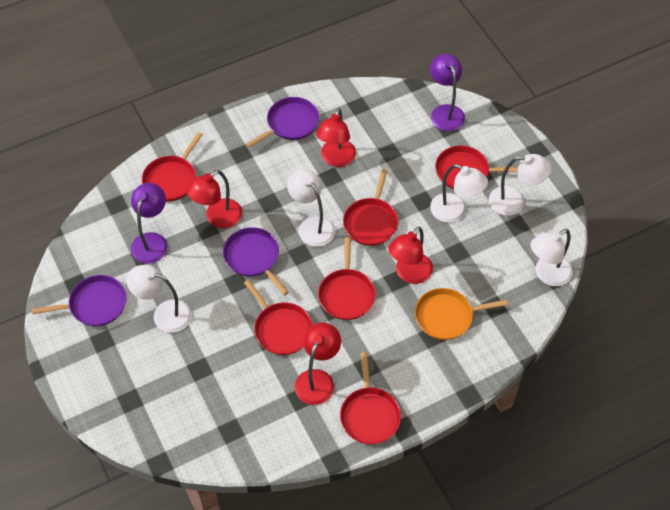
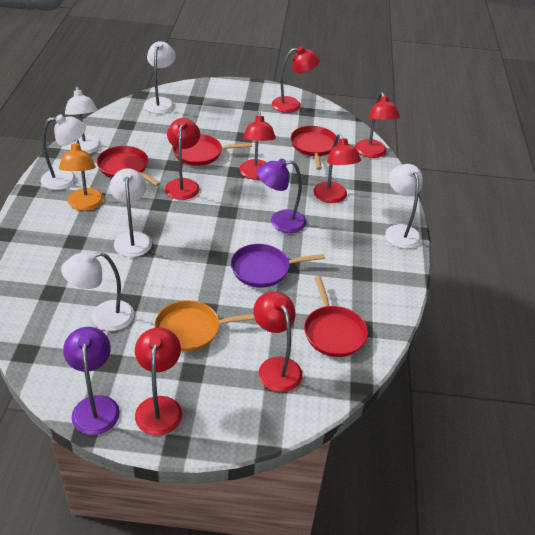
orange lamp: 0 -> 1
purple pan: 3 -> 1
red lamp: 4 -> 7
red pan: 6 -> 4
white lamp: 5 -> 6

